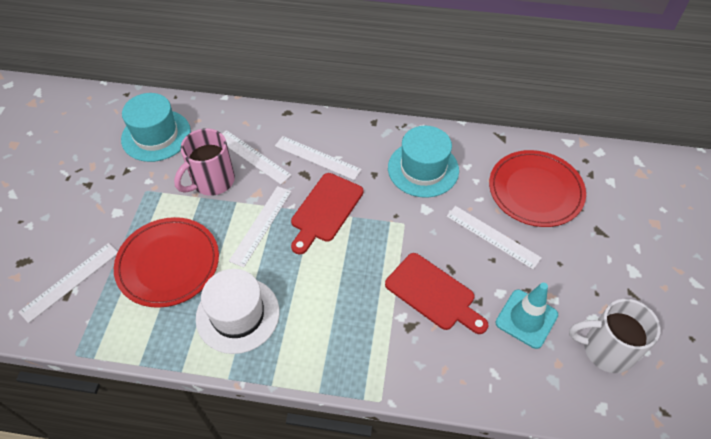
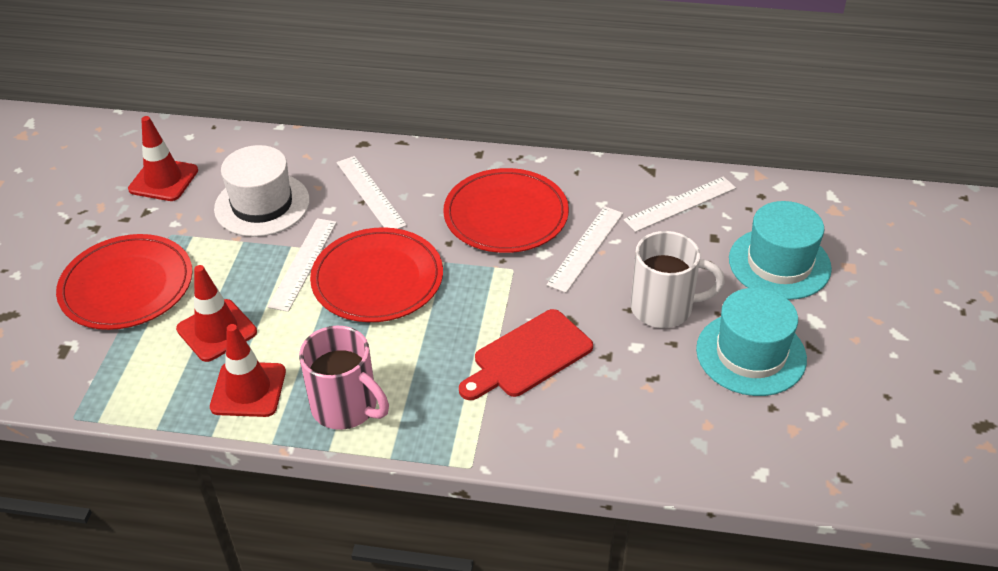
red cutting board: 2 -> 1
red plate: 2 -> 3
red traffic cone: 0 -> 3
turquoise traffic cone: 1 -> 0
white ruler: 5 -> 4

